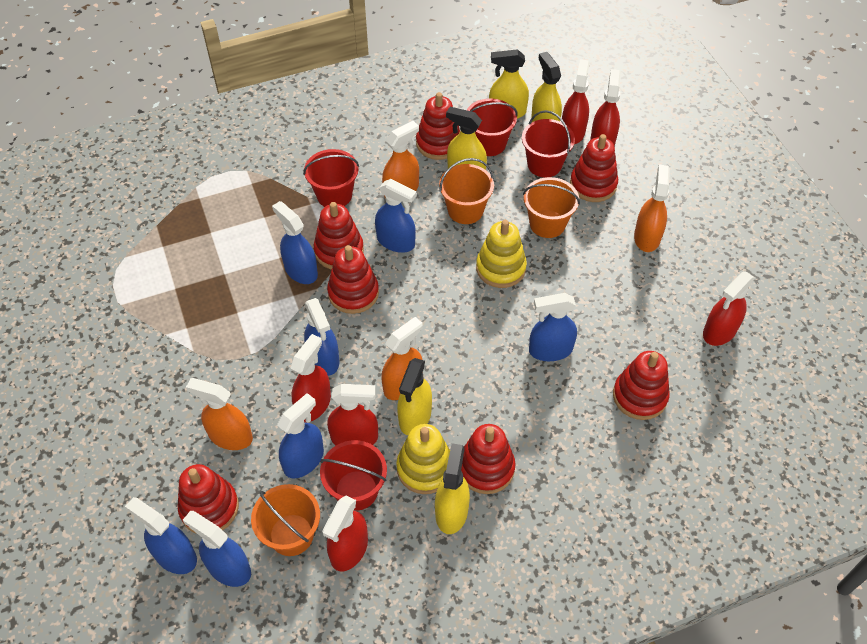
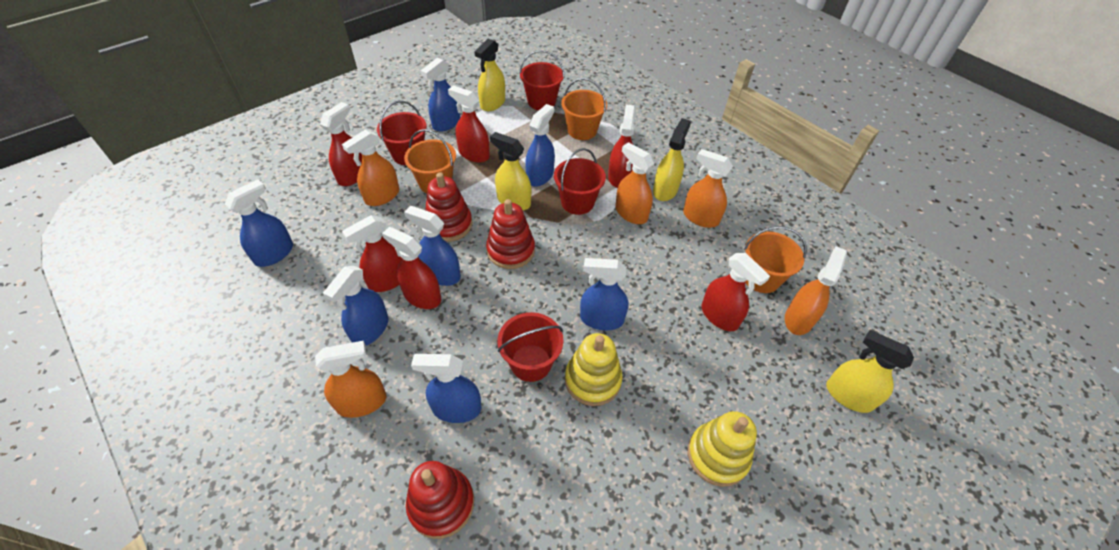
orange spray bottle: 4 -> 5
red stacking toy: 7 -> 3
yellow spray bottle: 5 -> 4

